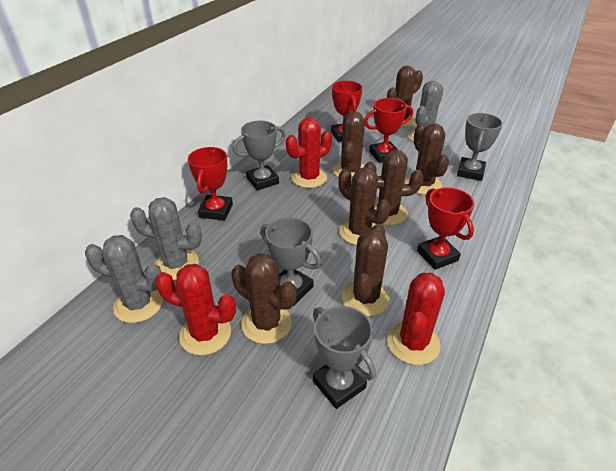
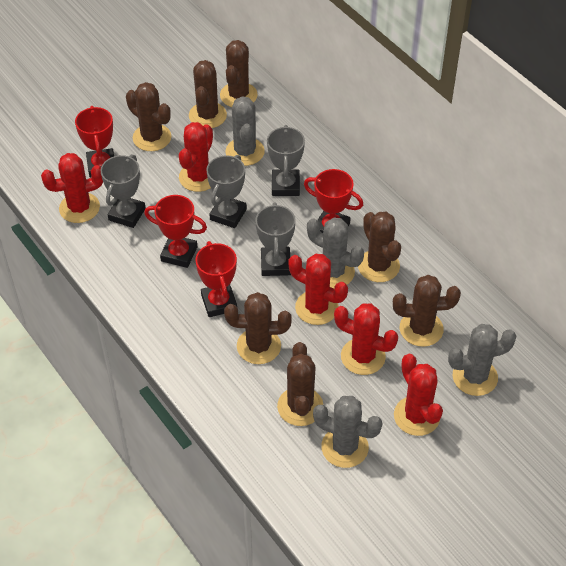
grey cactus: 3 -> 4
red cactus: 3 -> 5

